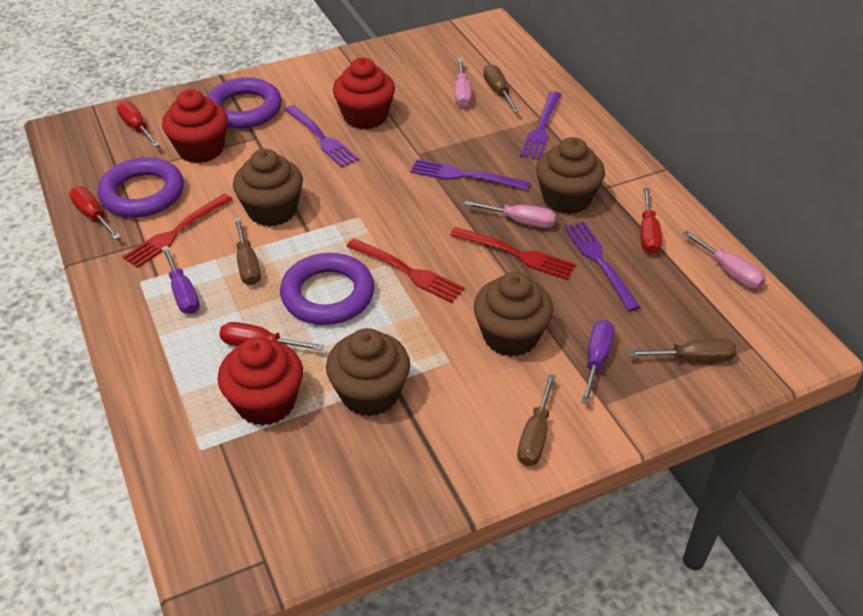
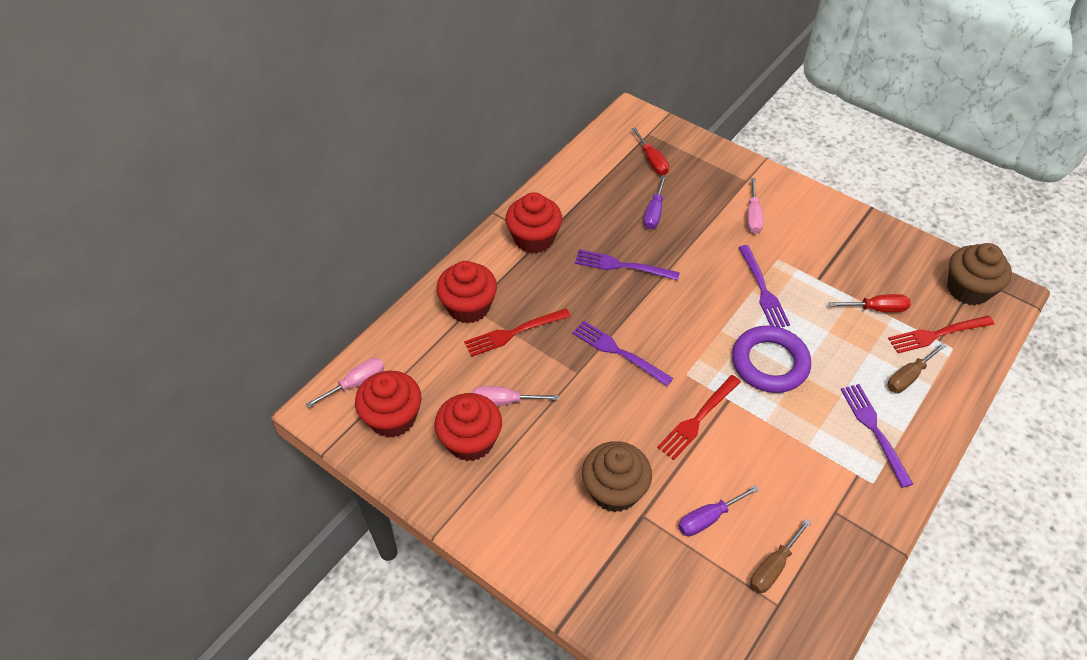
brown cupcake: 4 -> 2
brown screwdriver: 4 -> 2
purple ring: 3 -> 1
red cupcake: 3 -> 4
red screwdriver: 4 -> 2

